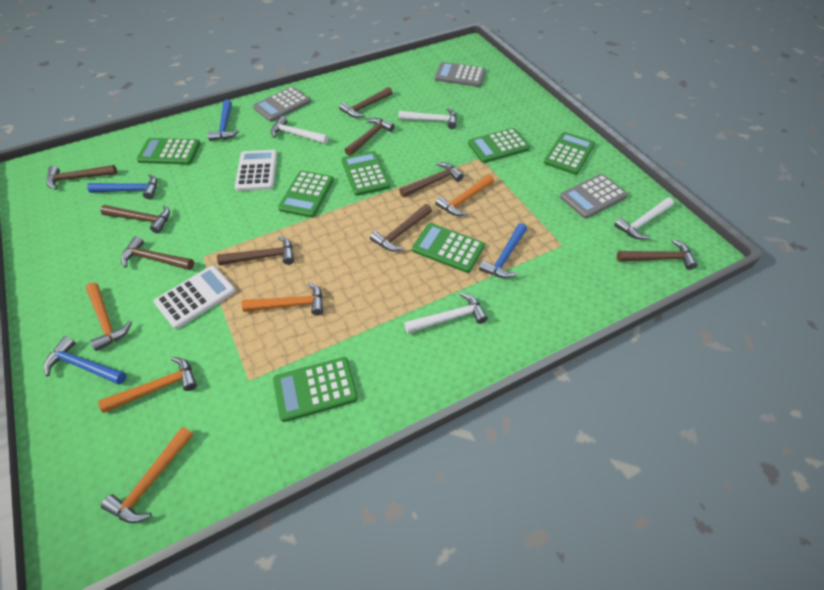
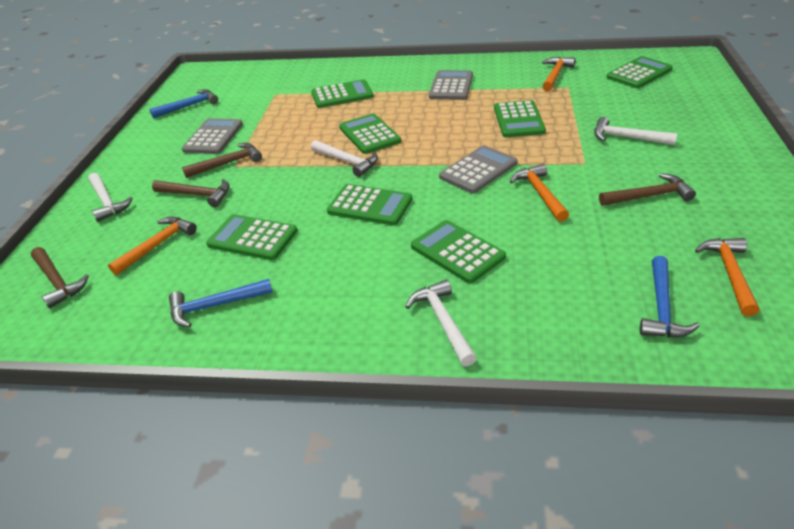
blue hammer: 4 -> 3
brown hammer: 9 -> 4
orange hammer: 5 -> 4
white calculator: 2 -> 0

